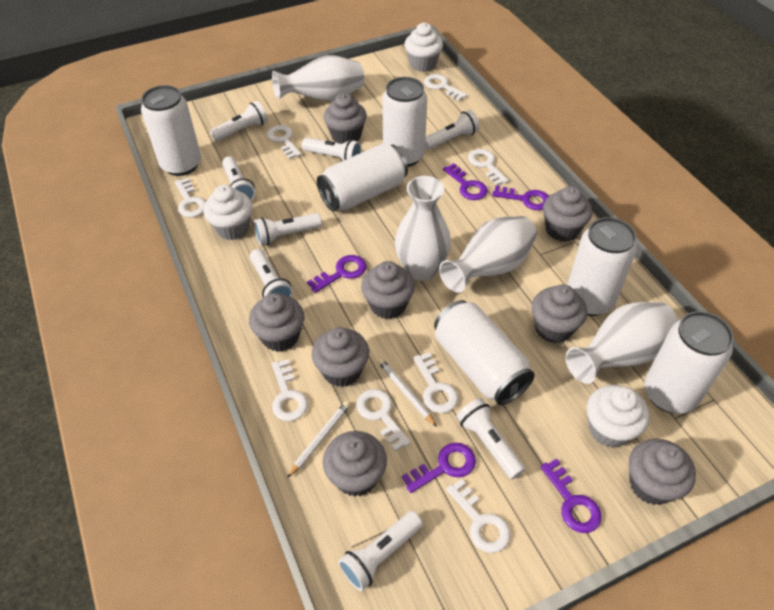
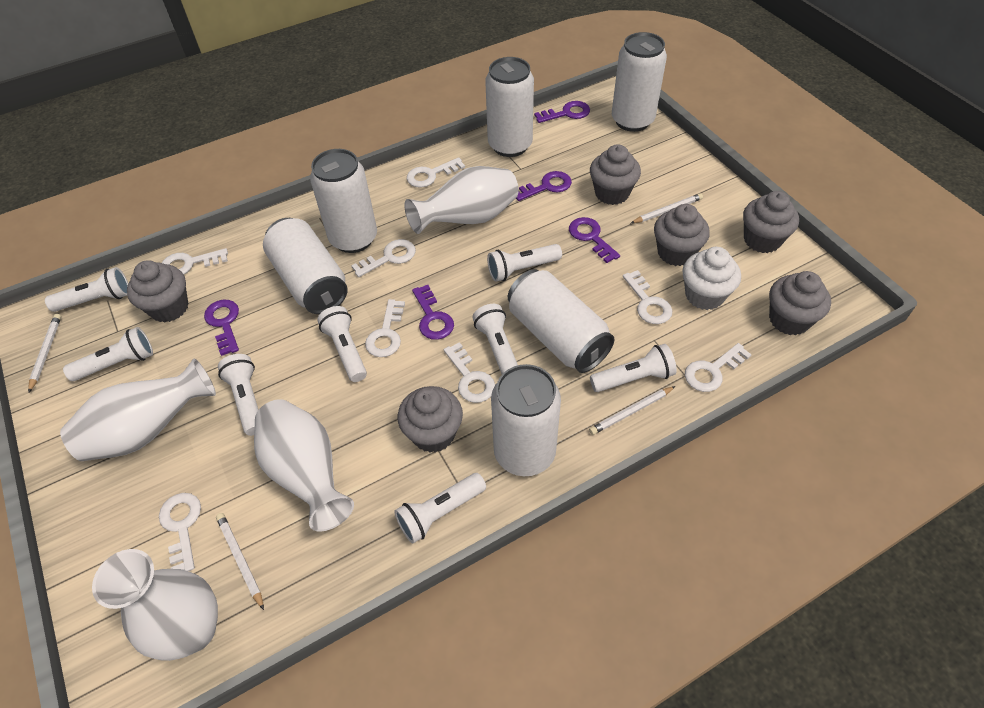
grey cupcake: 8 -> 6
white cupcake: 3 -> 1
white pencil: 2 -> 4

